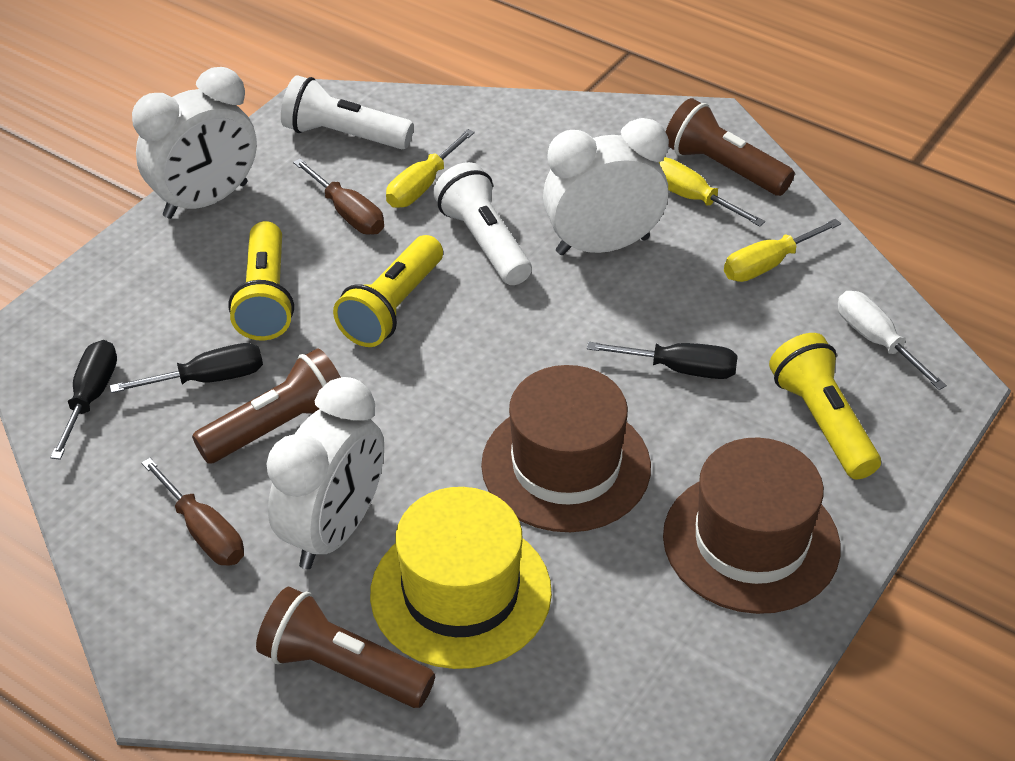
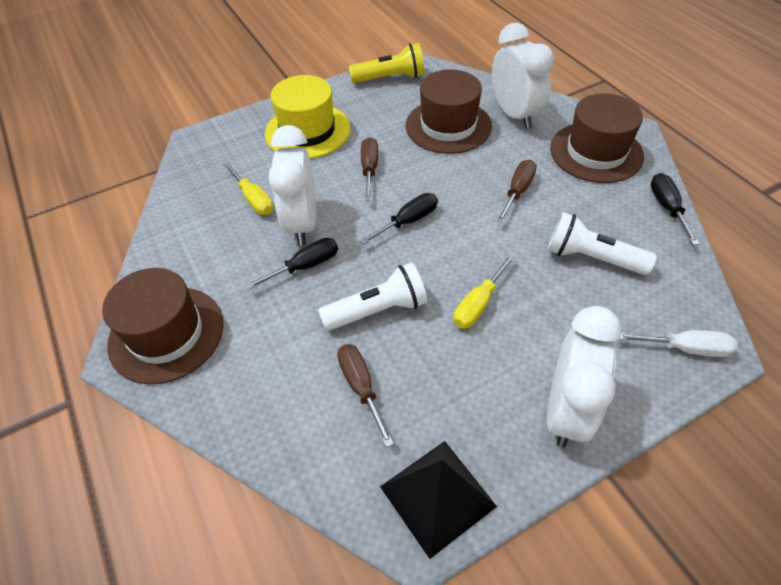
black pyramid: 0 -> 1
brown flashlight: 3 -> 0
brown hat: 2 -> 3
brown screwdriver: 2 -> 3
yellow flashlight: 3 -> 1
yellow screwdriver: 3 -> 2

